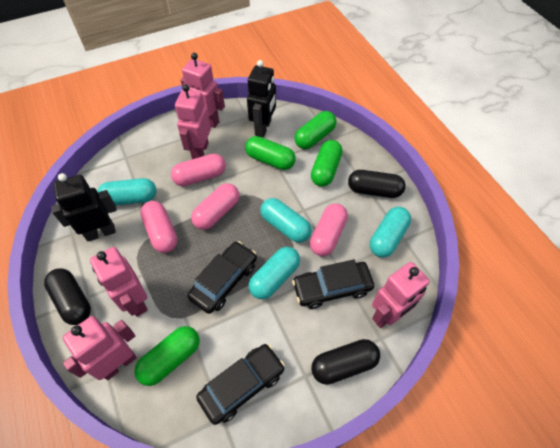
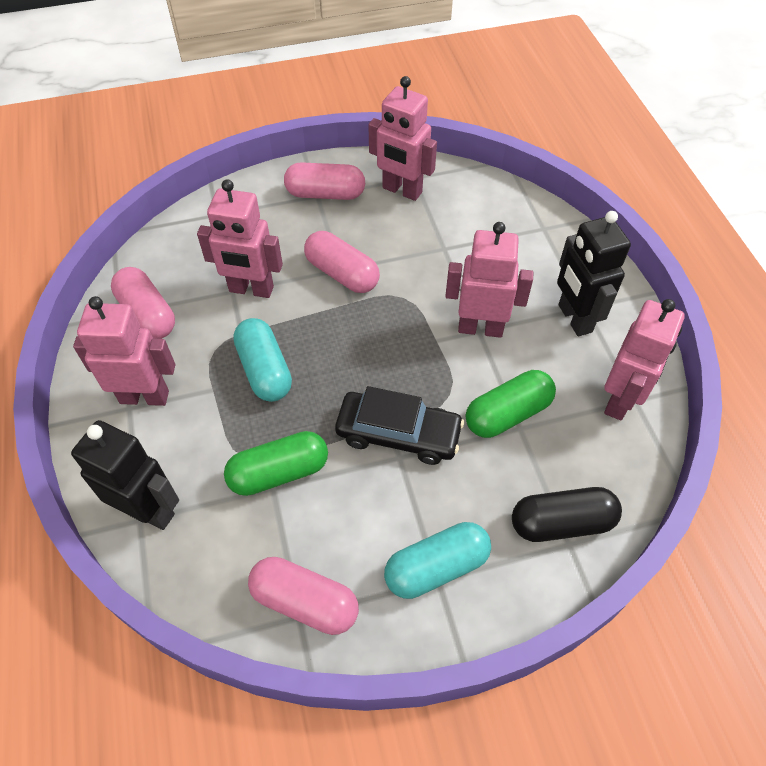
black capsule: 3 -> 1
black car: 3 -> 1
green capsule: 4 -> 2
turquoise capsule: 4 -> 2

